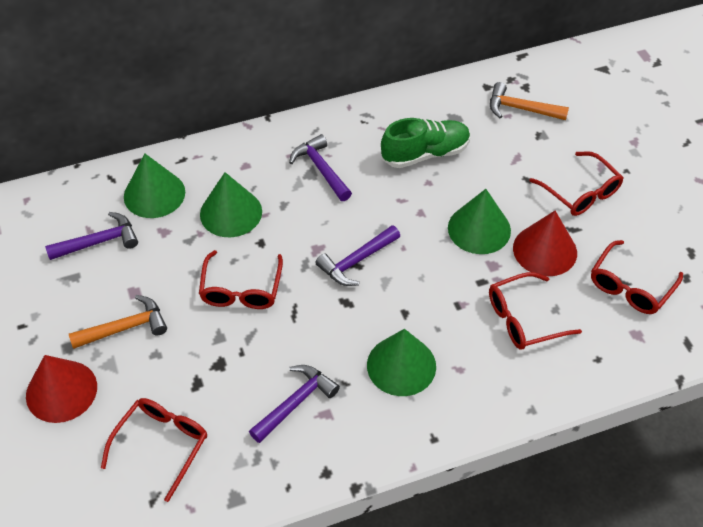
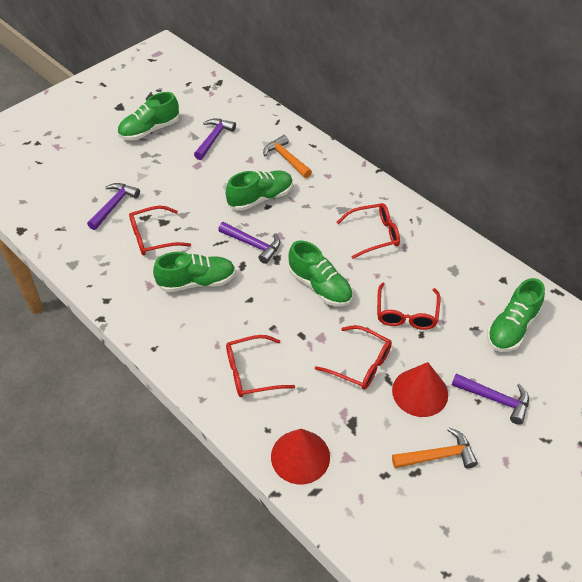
green cone: 4 -> 0
green shoe: 1 -> 5

